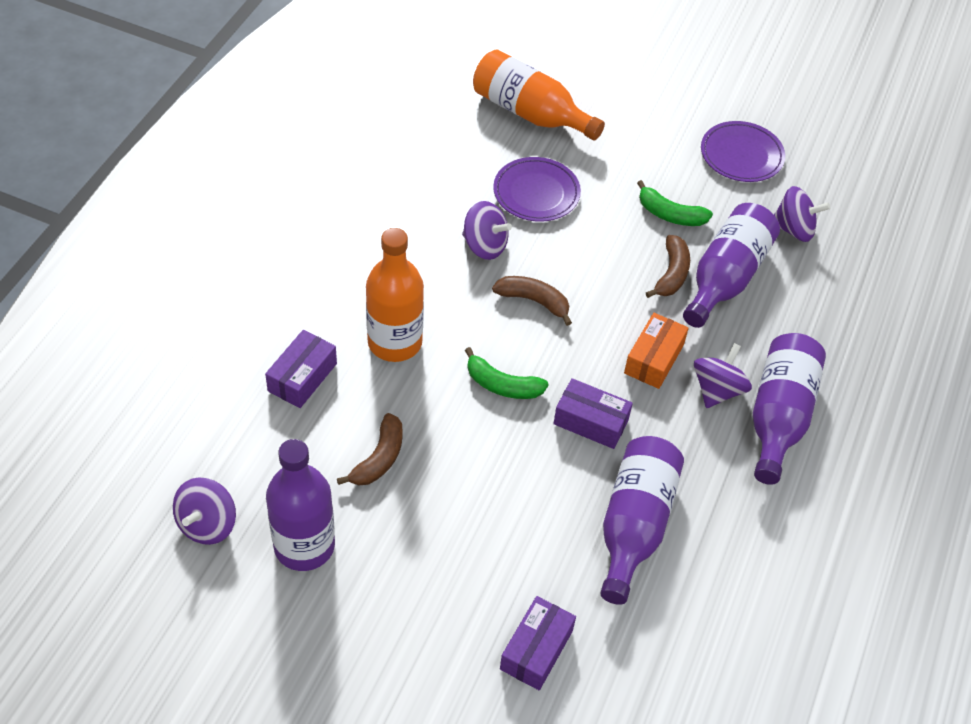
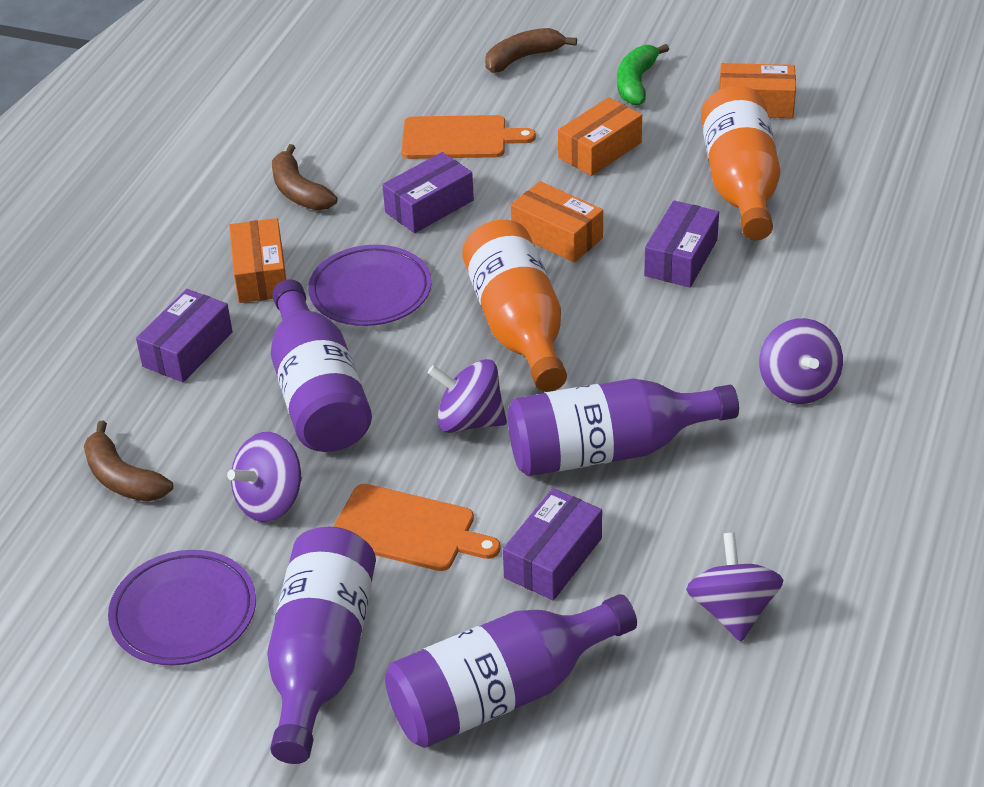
green banana: 2 -> 1
orange box: 1 -> 4
orange cutting board: 0 -> 2
purple box: 3 -> 4

